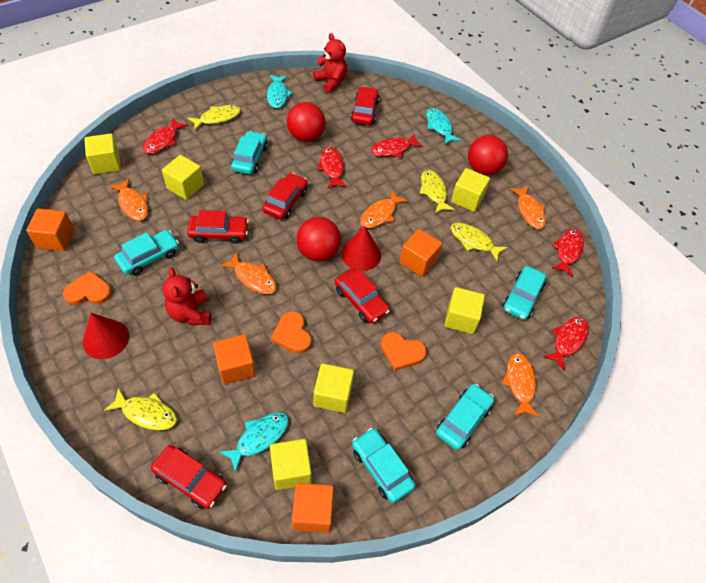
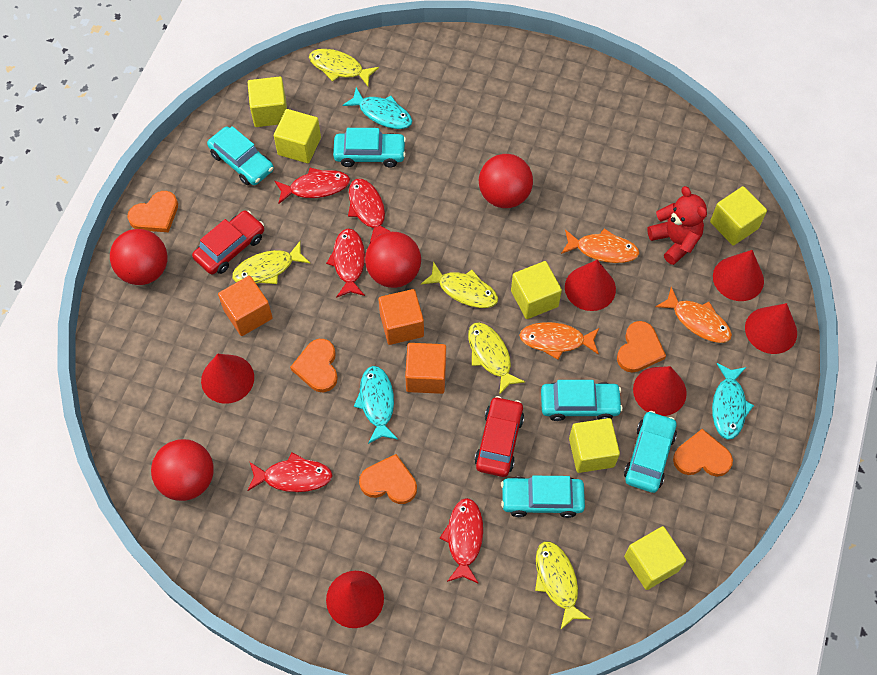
orange cube: 4 -> 3
orange fish: 5 -> 3
orange heart: 3 -> 5
red ball: 3 -> 4
red car: 5 -> 2
red cone: 2 -> 6
red teddy bear: 2 -> 1
yellow fish: 4 -> 5

